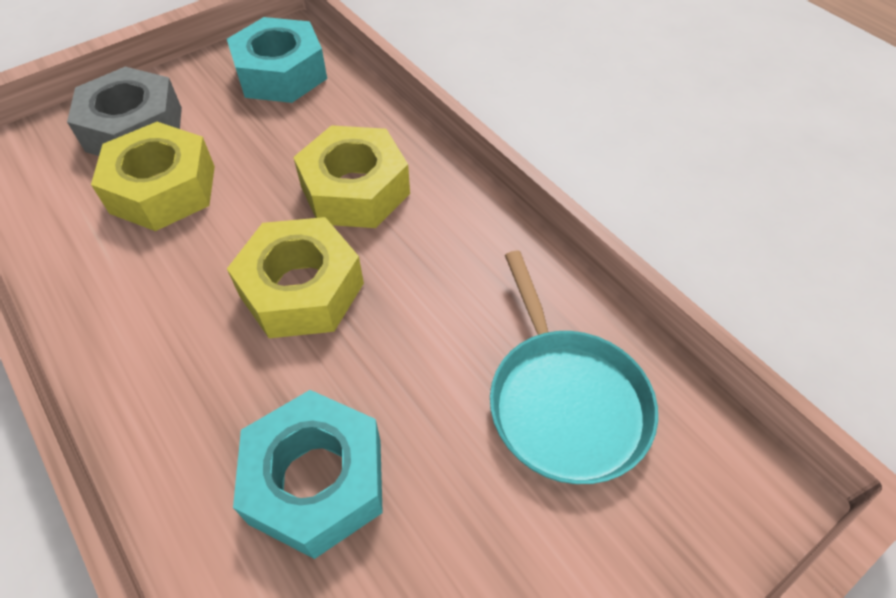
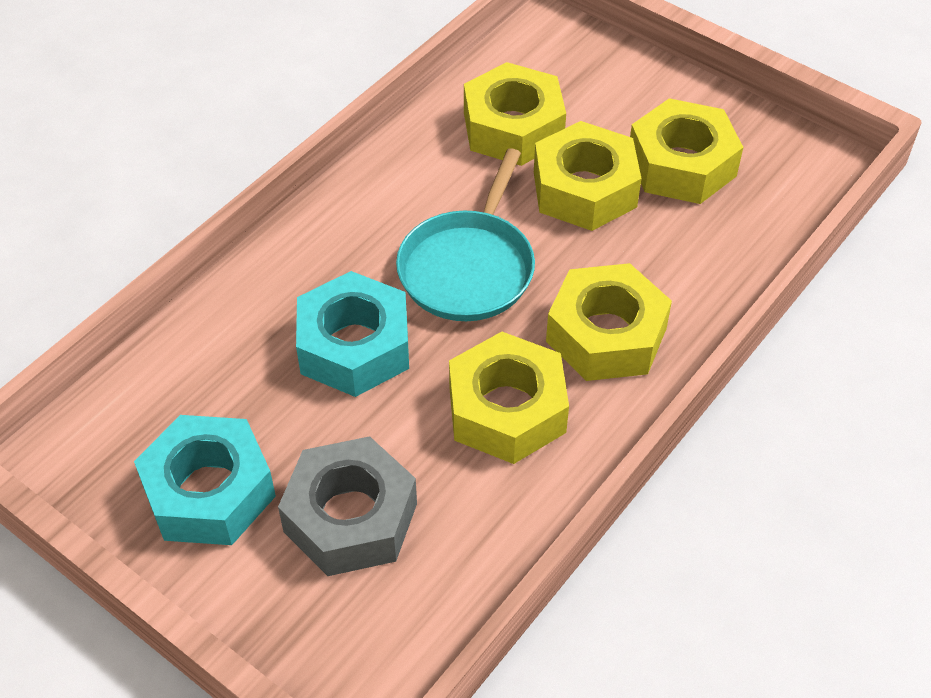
yellow nut: 3 -> 5

